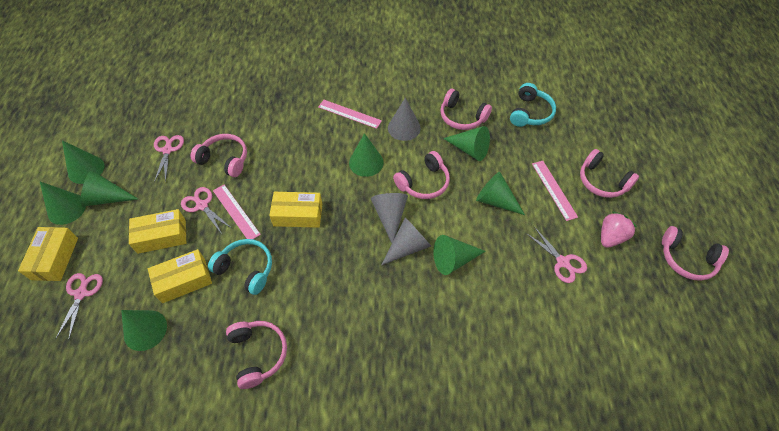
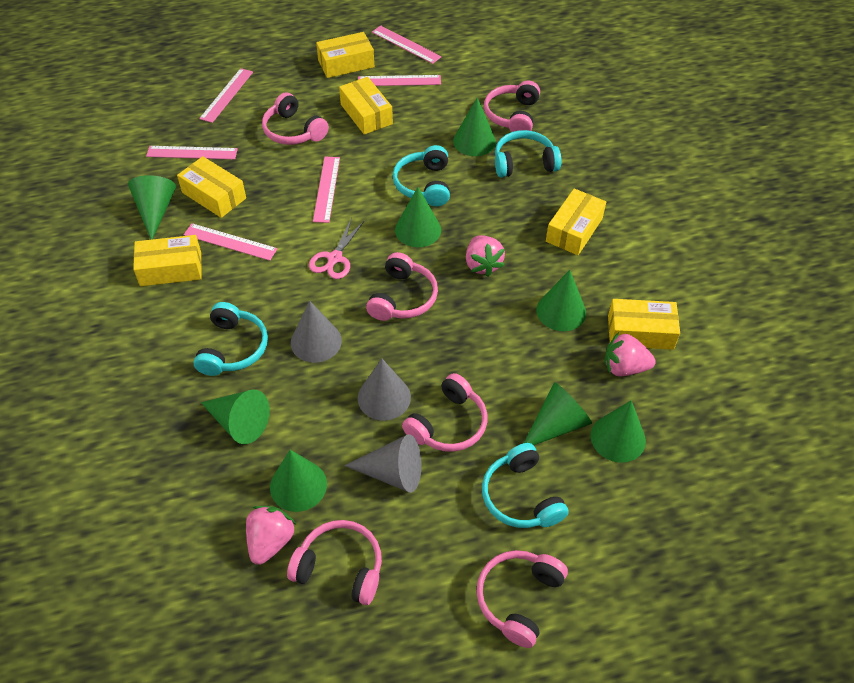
pink ruler: 3 -> 6
pink scissors: 4 -> 1
pink strawberry: 1 -> 3
turquoise headphones: 2 -> 4
yellow box: 4 -> 6

